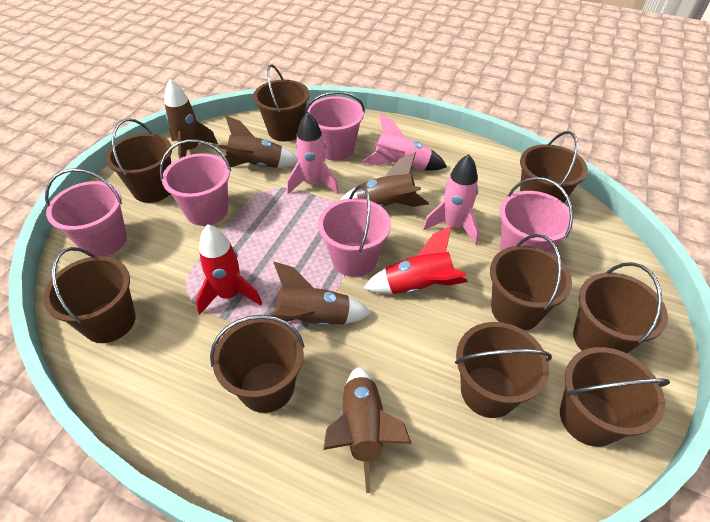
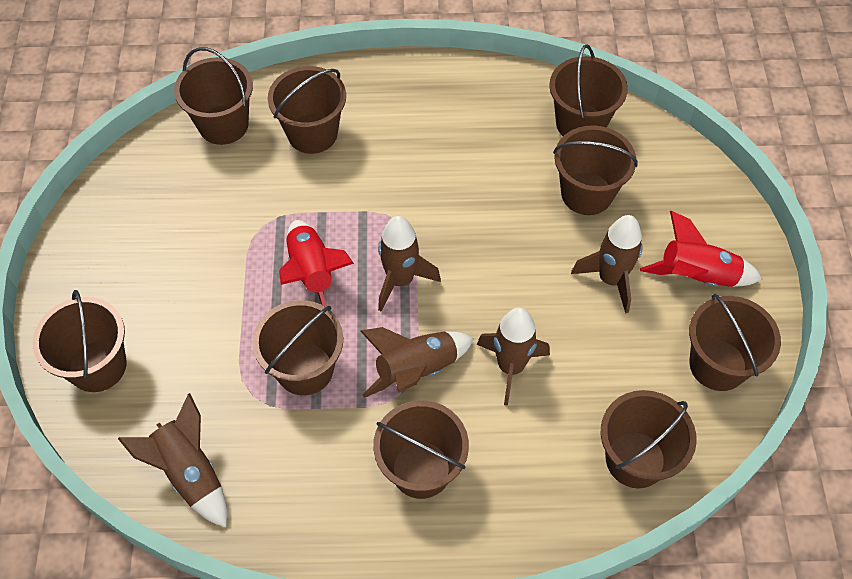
pink bucket: 5 -> 0
pink rocket: 3 -> 0

